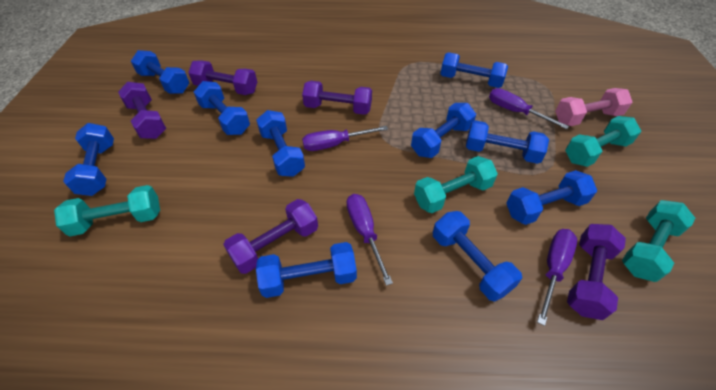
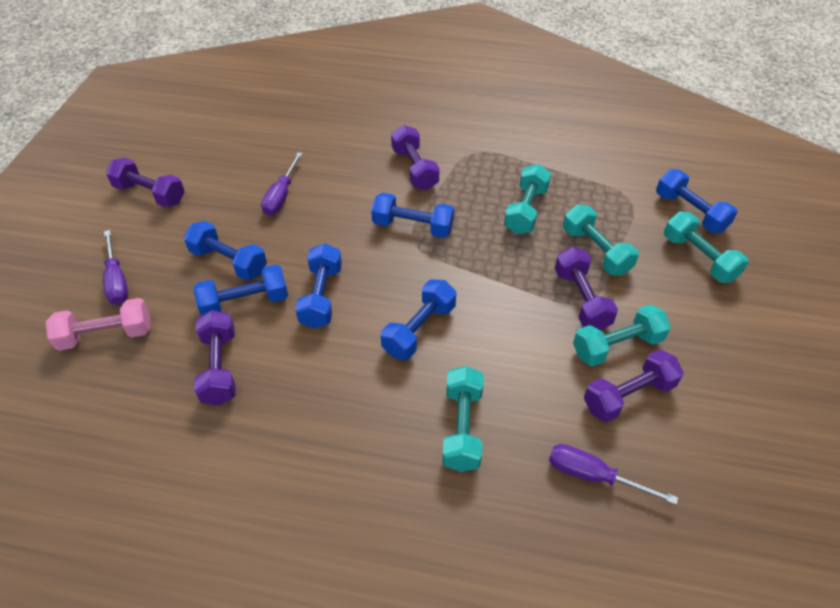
blue dumbbell: 10 -> 6
purple screwdriver: 4 -> 3
turquoise dumbbell: 4 -> 5

